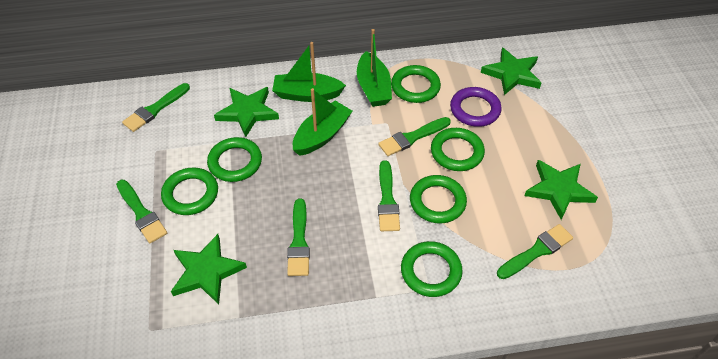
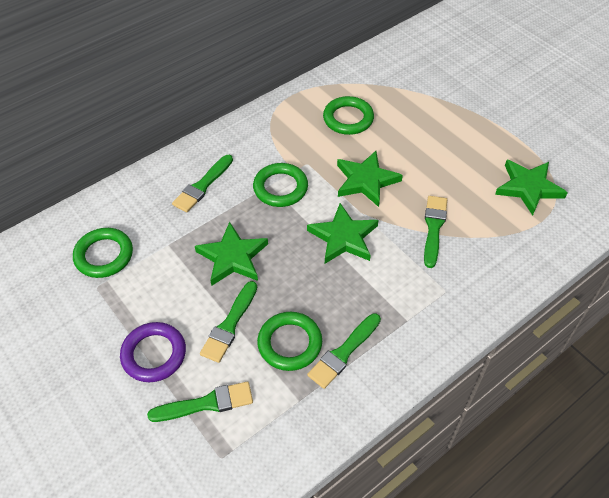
green boat: 3 -> 0
green brush: 6 -> 5
green ring: 6 -> 4

